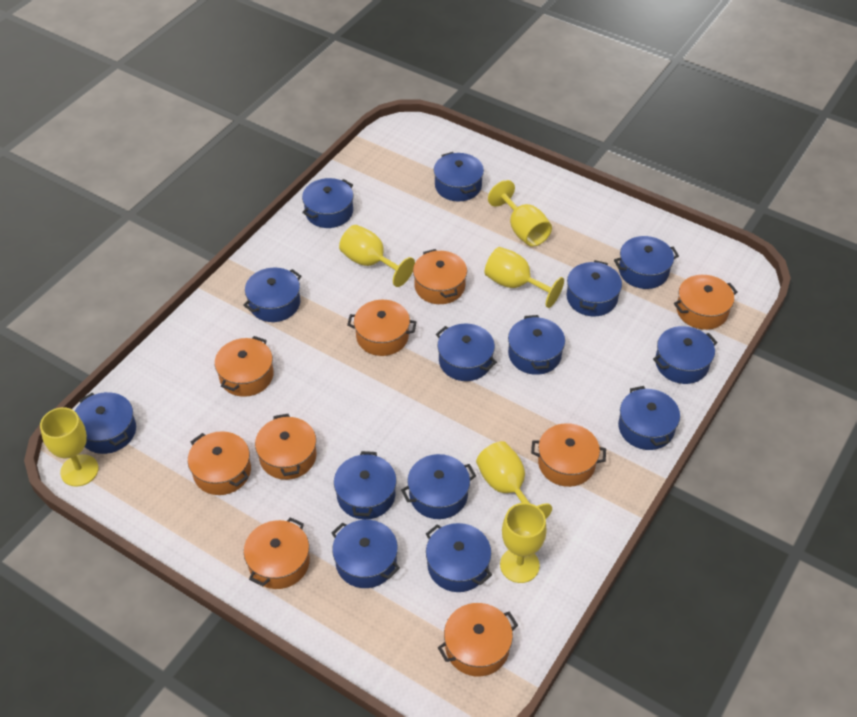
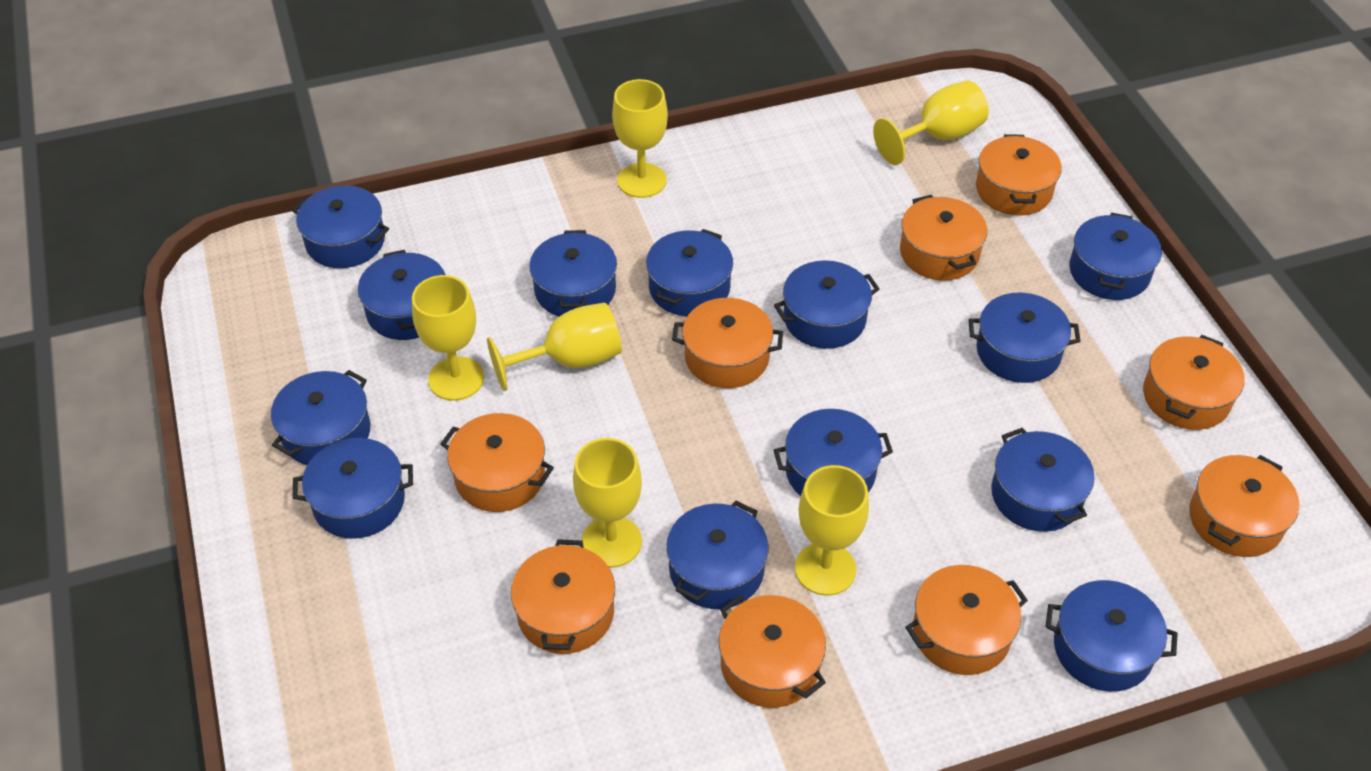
blue pot: 14 -> 13

